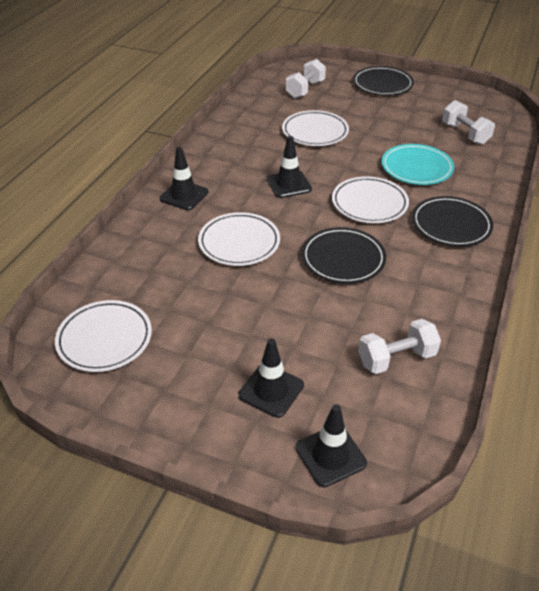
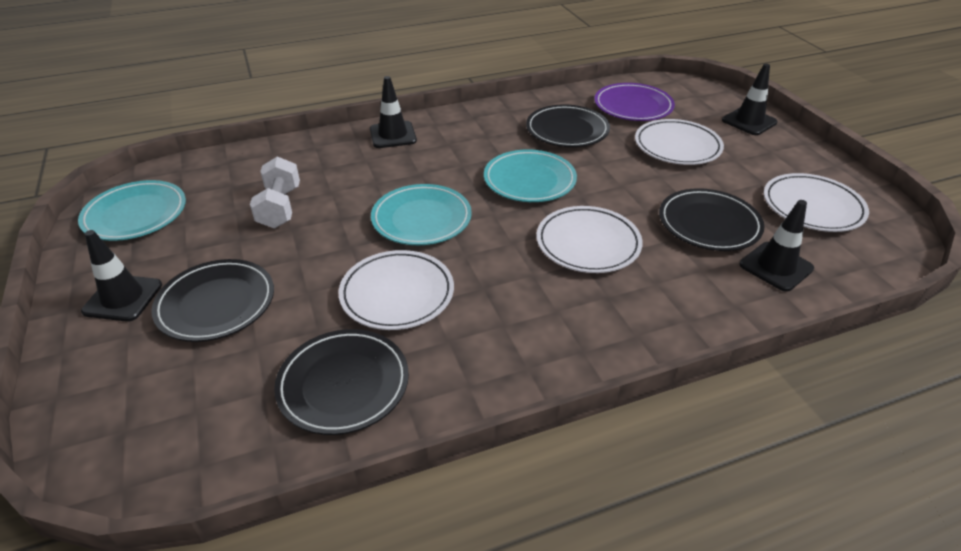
black plate: 3 -> 4
purple plate: 0 -> 1
turquoise plate: 1 -> 3
white dumbbell: 3 -> 1

